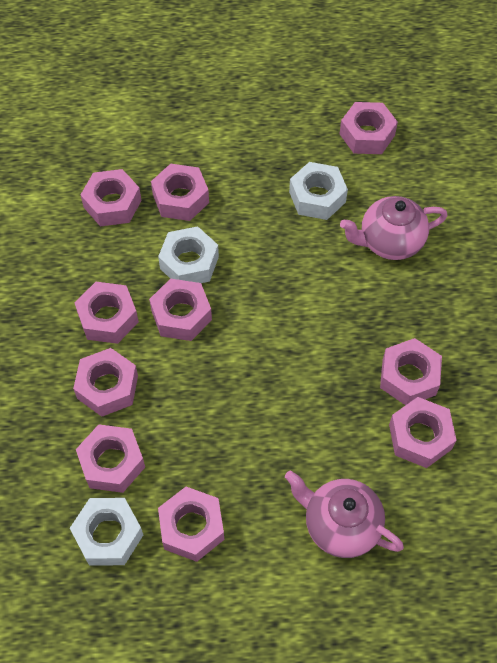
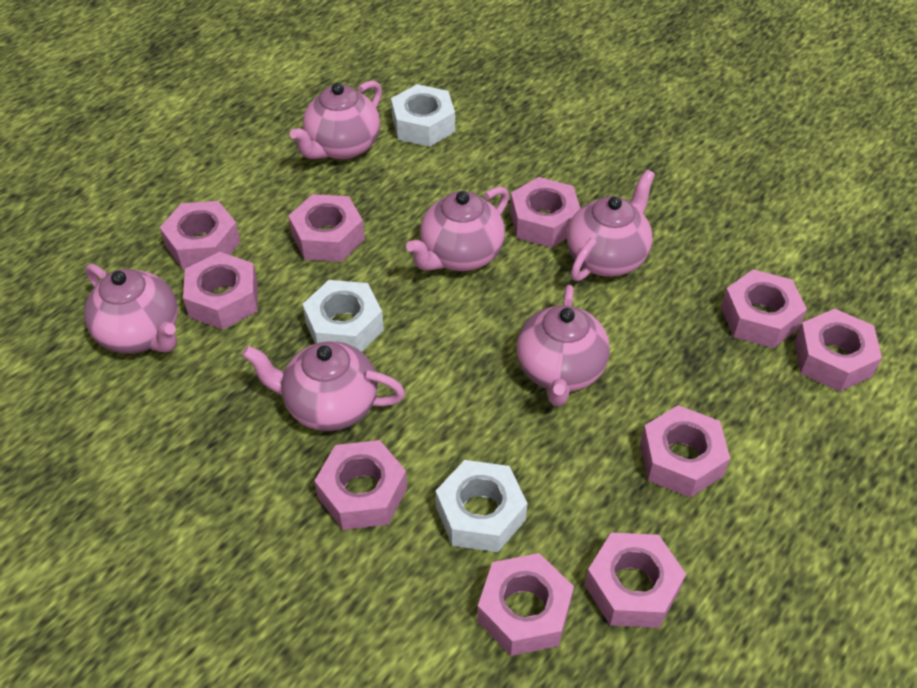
pink teapot: 2 -> 6

